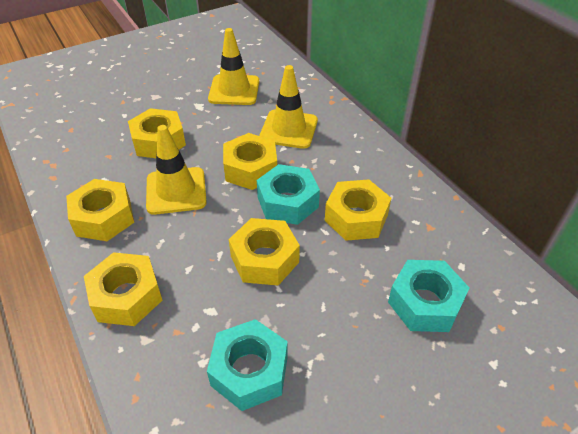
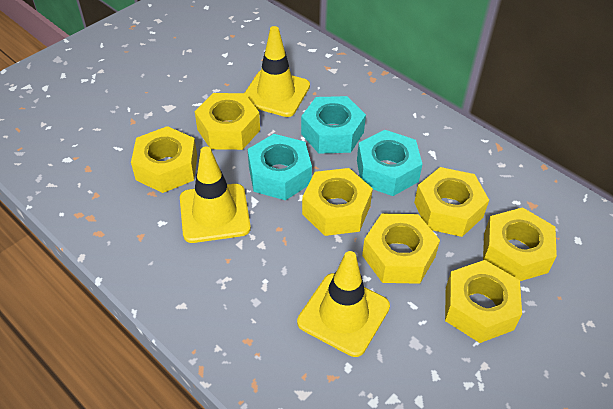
yellow nut: 6 -> 7

